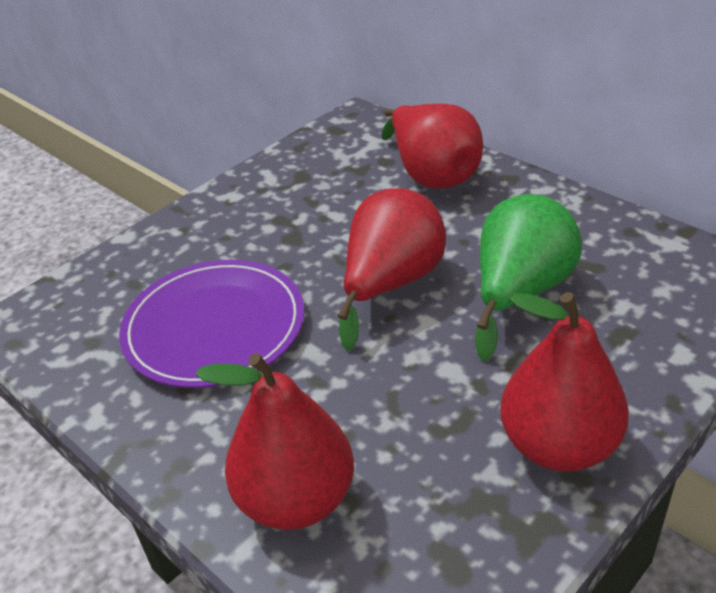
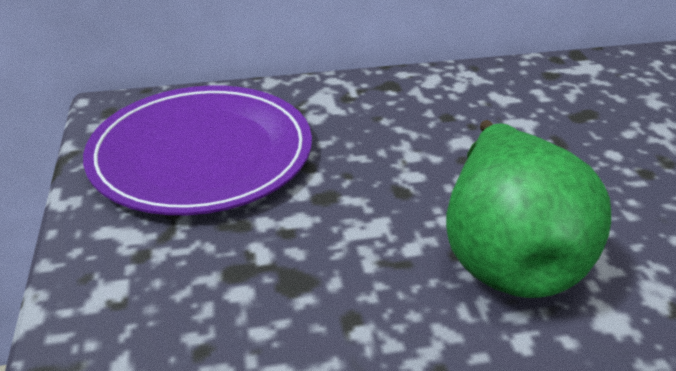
red pear: 4 -> 0

